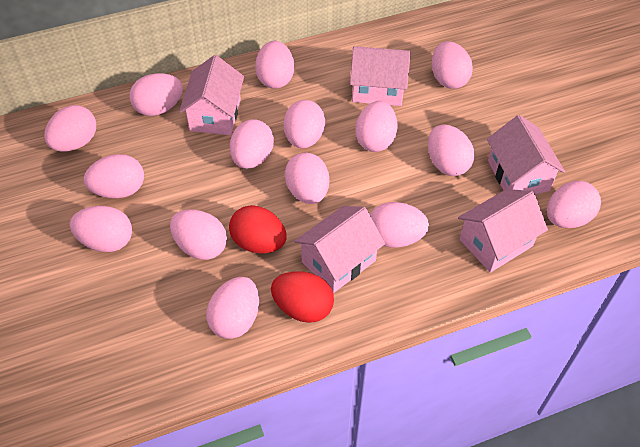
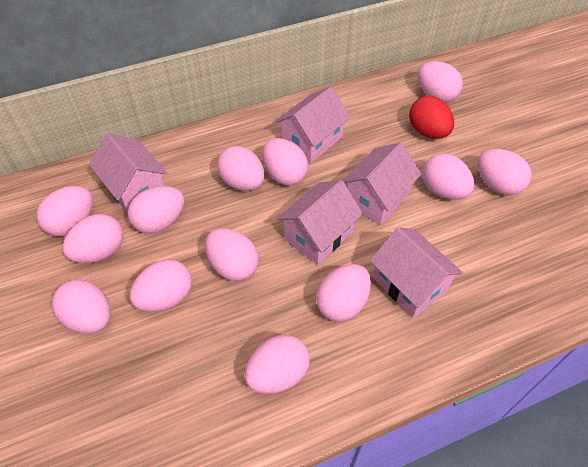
pink egg: 15 -> 13
red egg: 2 -> 1

